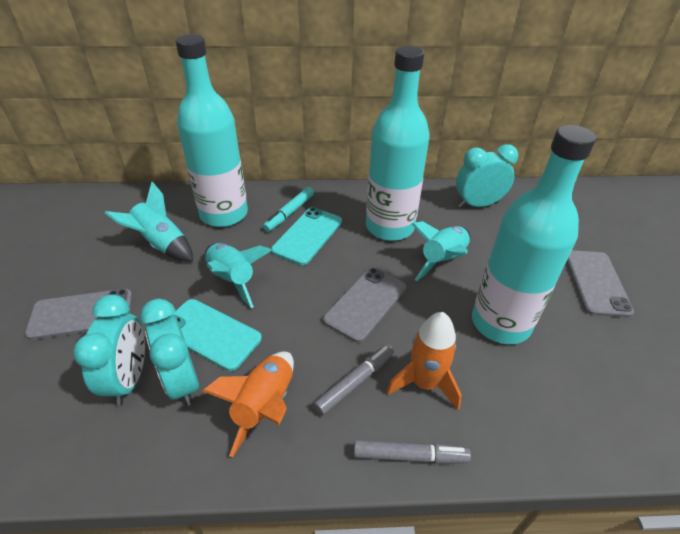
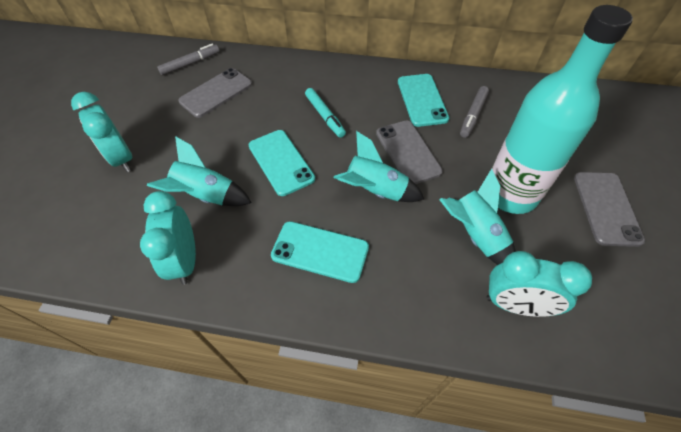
orange rocket: 2 -> 0
turquoise bottle: 3 -> 1
turquoise phone: 2 -> 3

